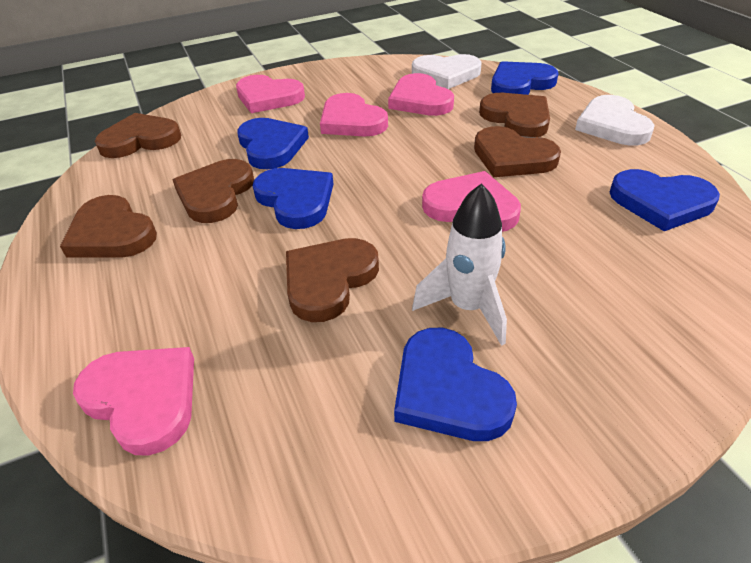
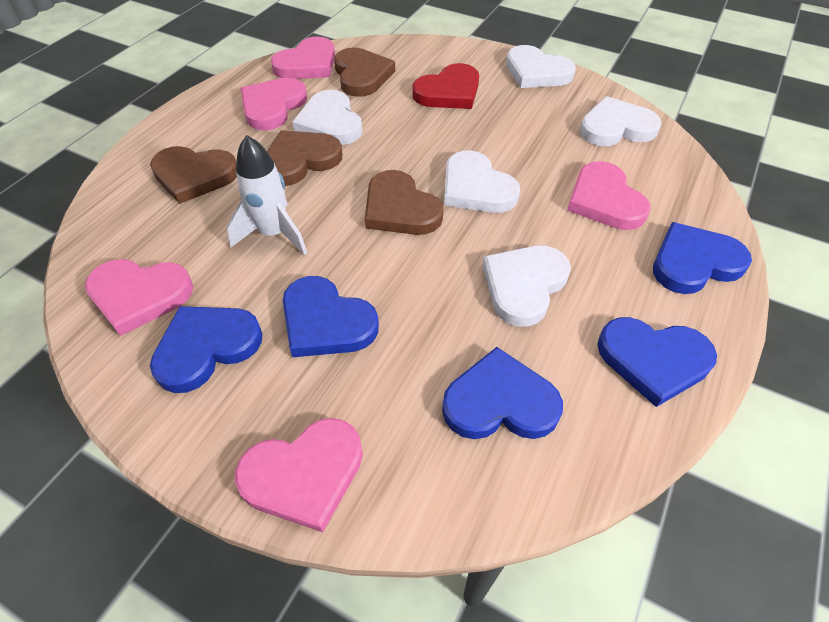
brown heart: 6 -> 4
red heart: 0 -> 1
white heart: 2 -> 5

